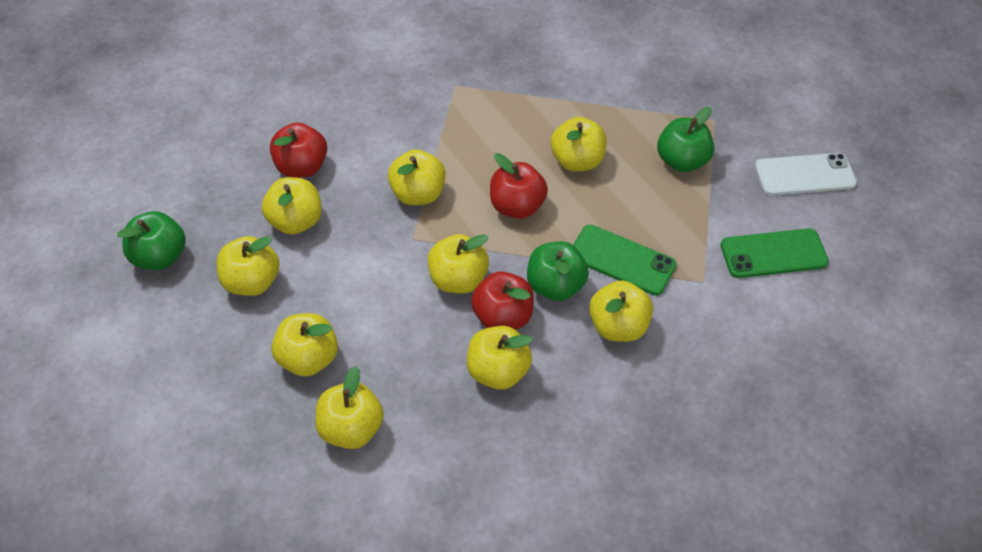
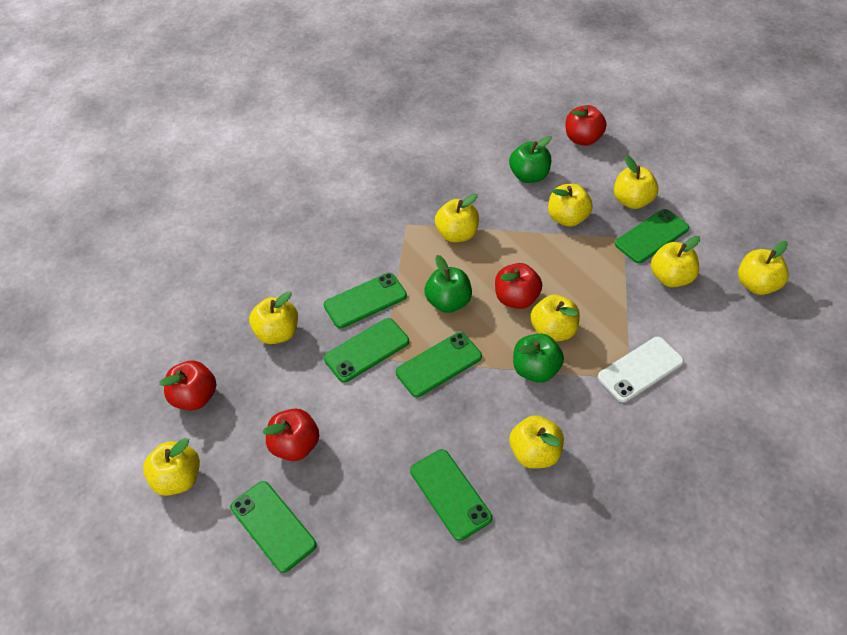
green phone: 2 -> 6
red apple: 3 -> 4

